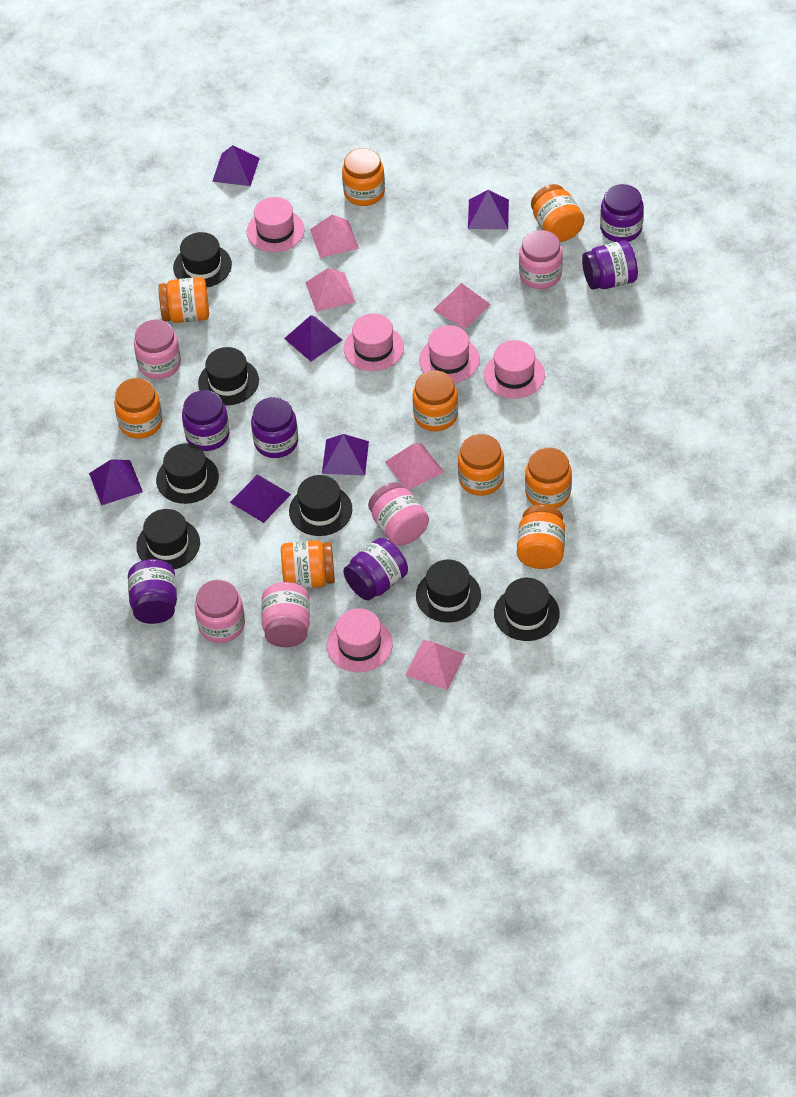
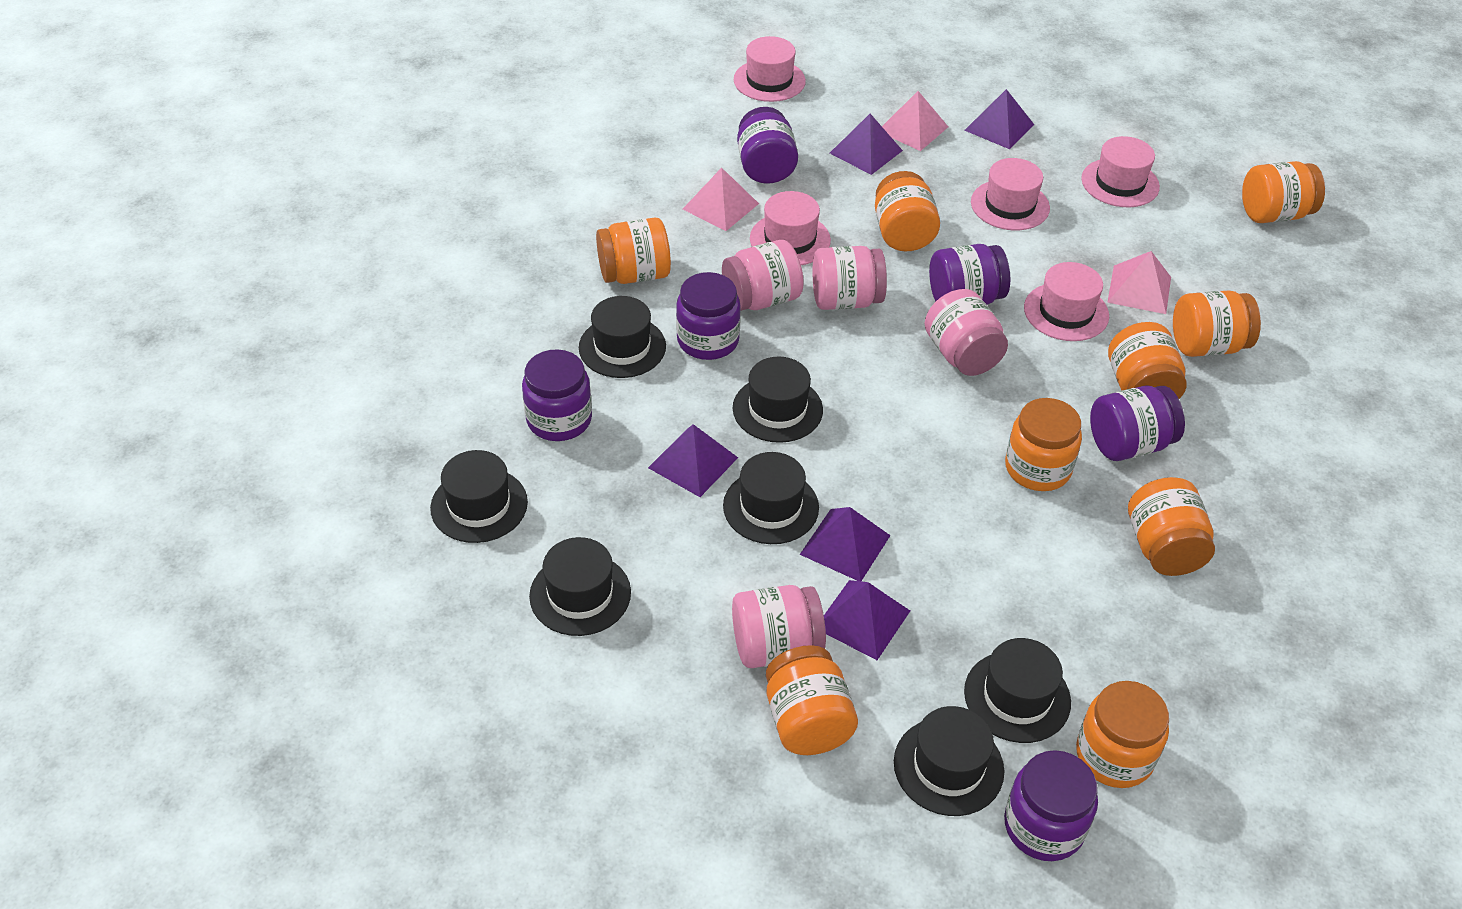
pink jar: 5 -> 4
pink pyramid: 5 -> 3
purple pyramid: 6 -> 5

